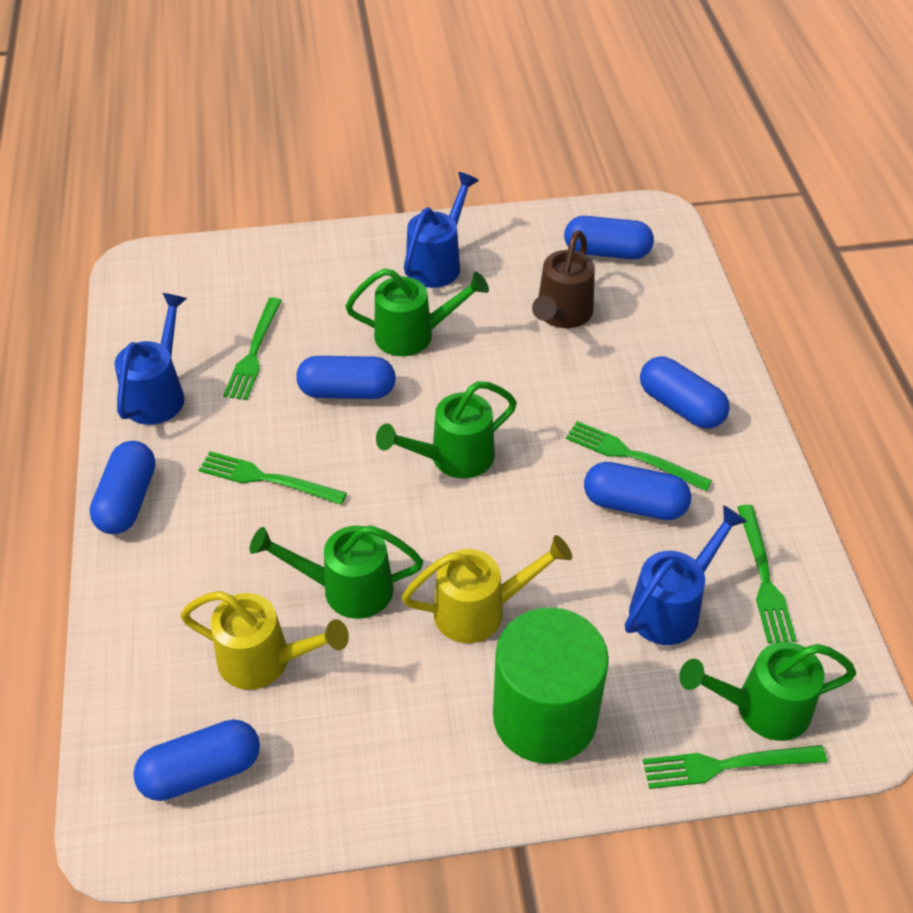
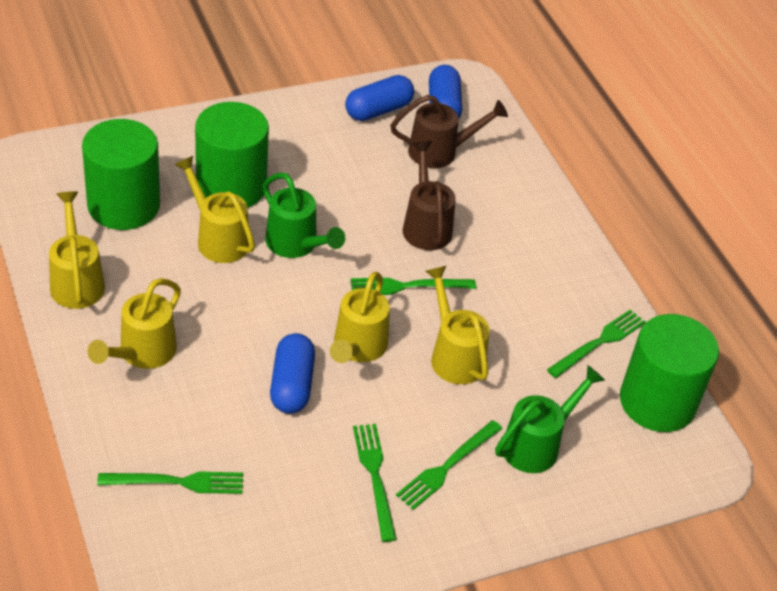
blue capsule: 6 -> 3
blue watering can: 3 -> 0
brown watering can: 1 -> 2
green cylinder: 1 -> 3
green watering can: 4 -> 2
yellow watering can: 2 -> 5

